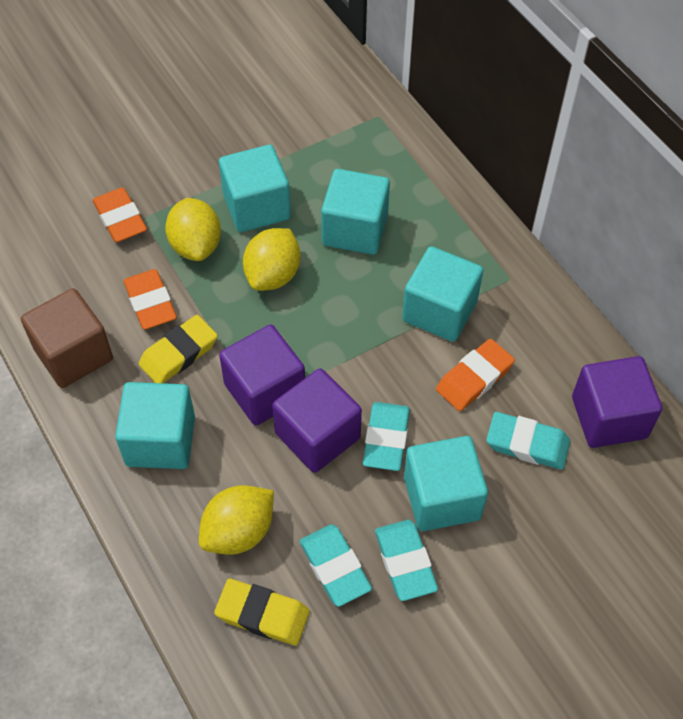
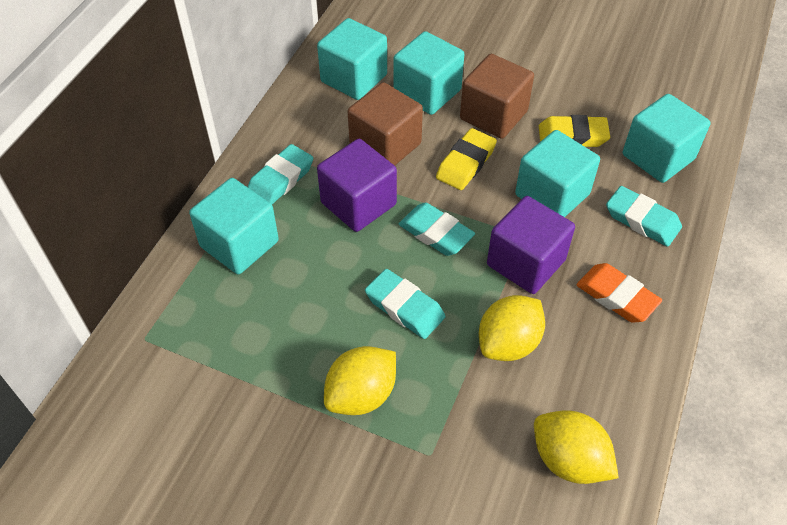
brown cube: 1 -> 2
orange eraser: 3 -> 1
purple cube: 3 -> 2

